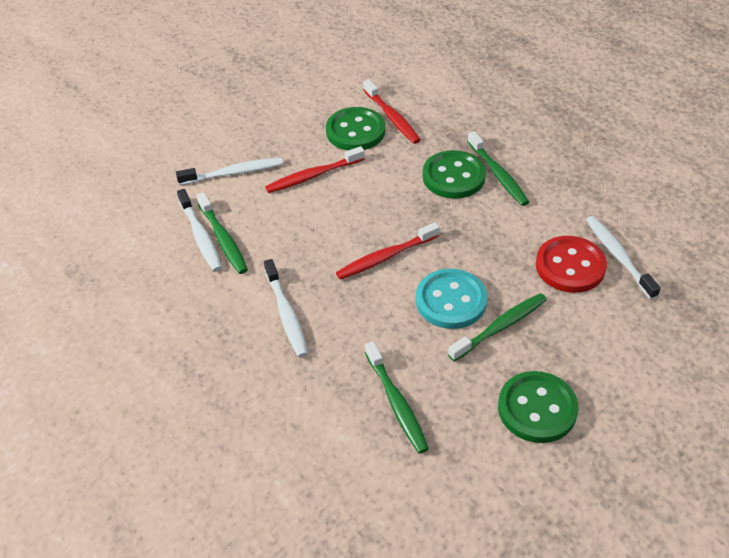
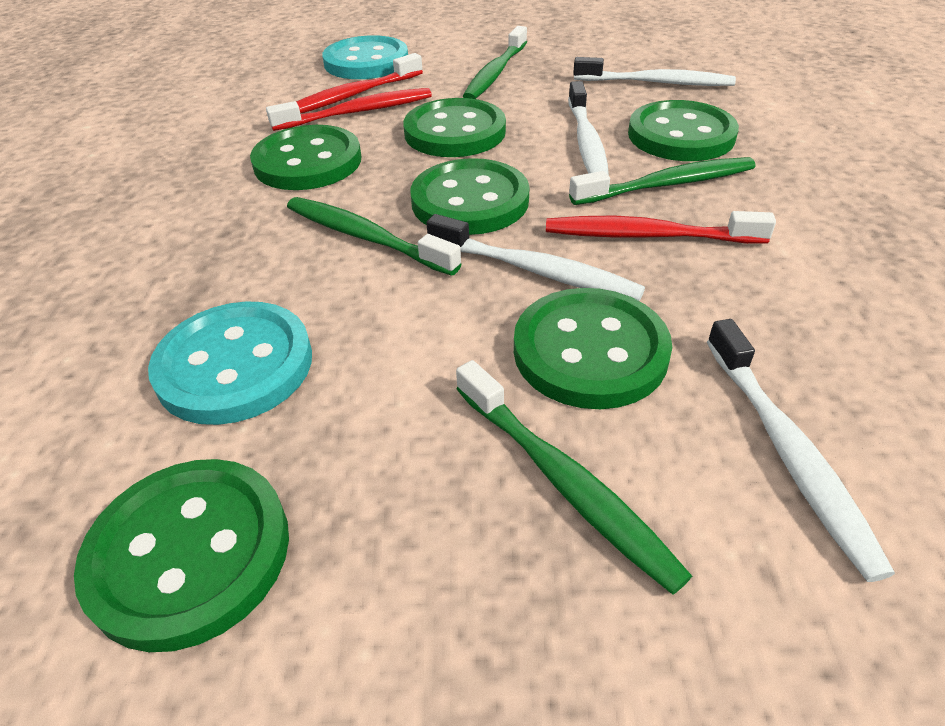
green button: 3 -> 6
red button: 1 -> 0
turquoise button: 1 -> 2

